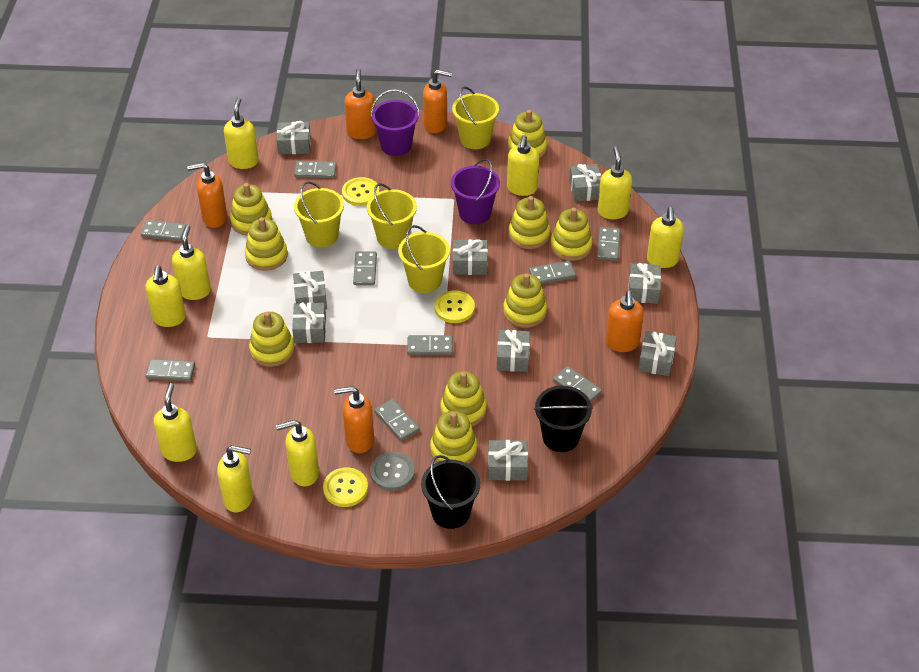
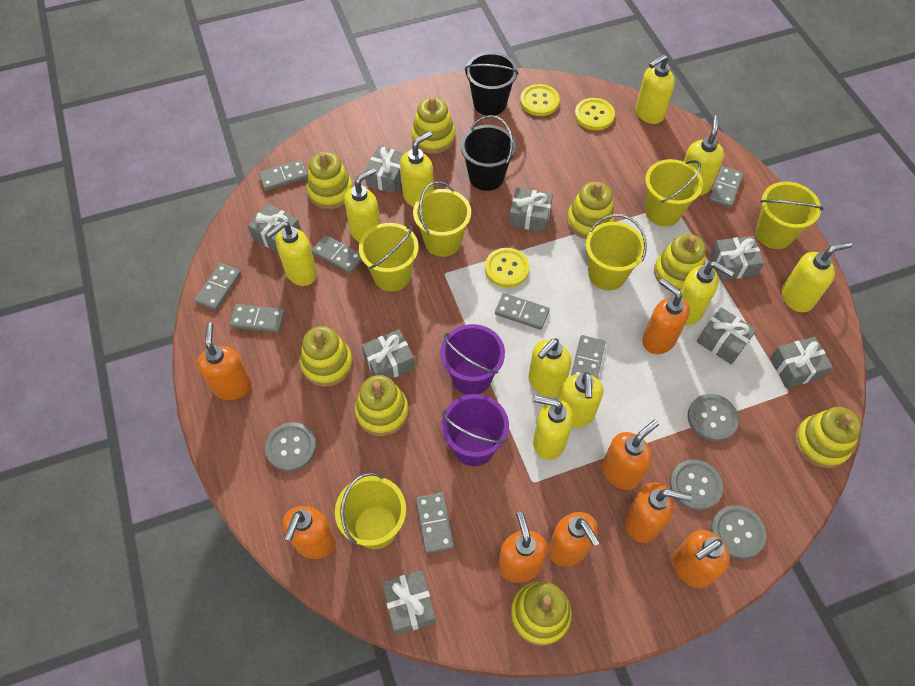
grey button: 1 -> 4
grey domino: 9 -> 8
grey gift: 9 -> 8
orange soap dispenser: 5 -> 8
yellow bucket: 4 -> 6
yellow soap dispenser: 9 -> 10
yellow stacking toy: 9 -> 8

